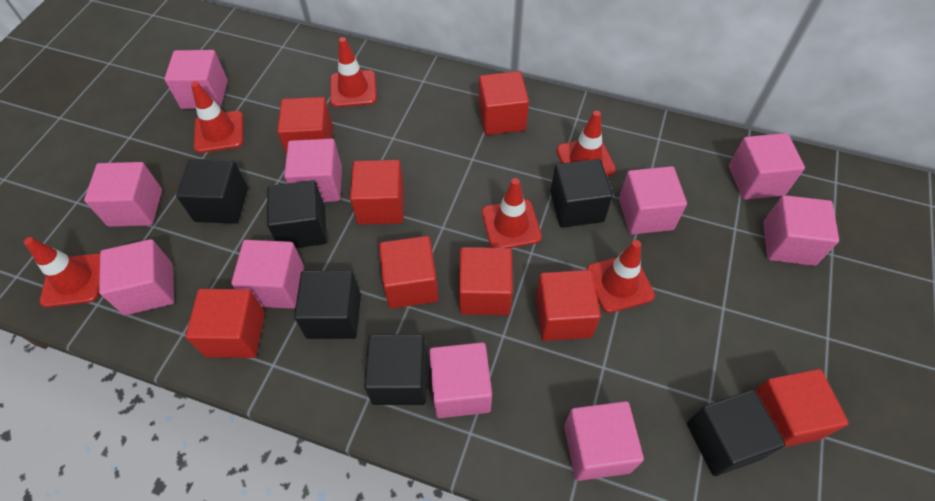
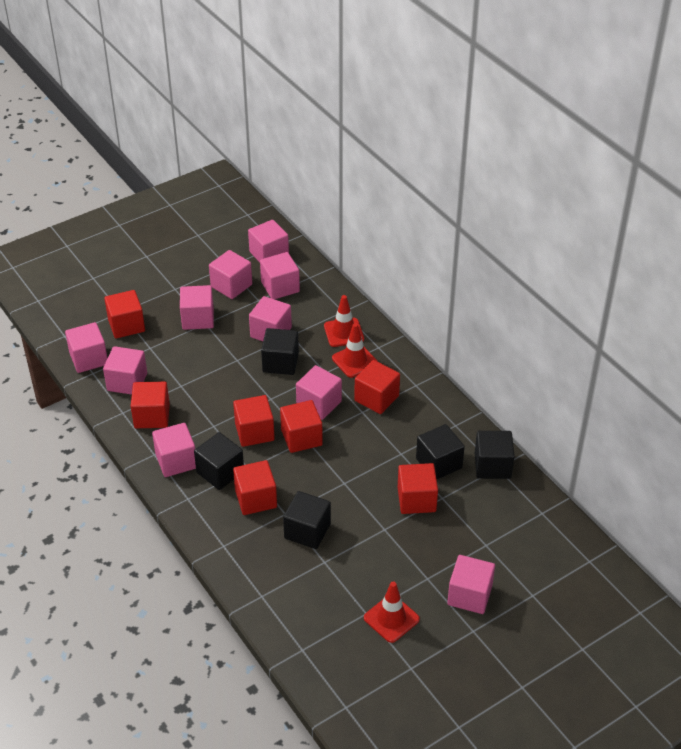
black cube: 6 -> 5
red cube: 8 -> 7
red traffic cone: 6 -> 3

